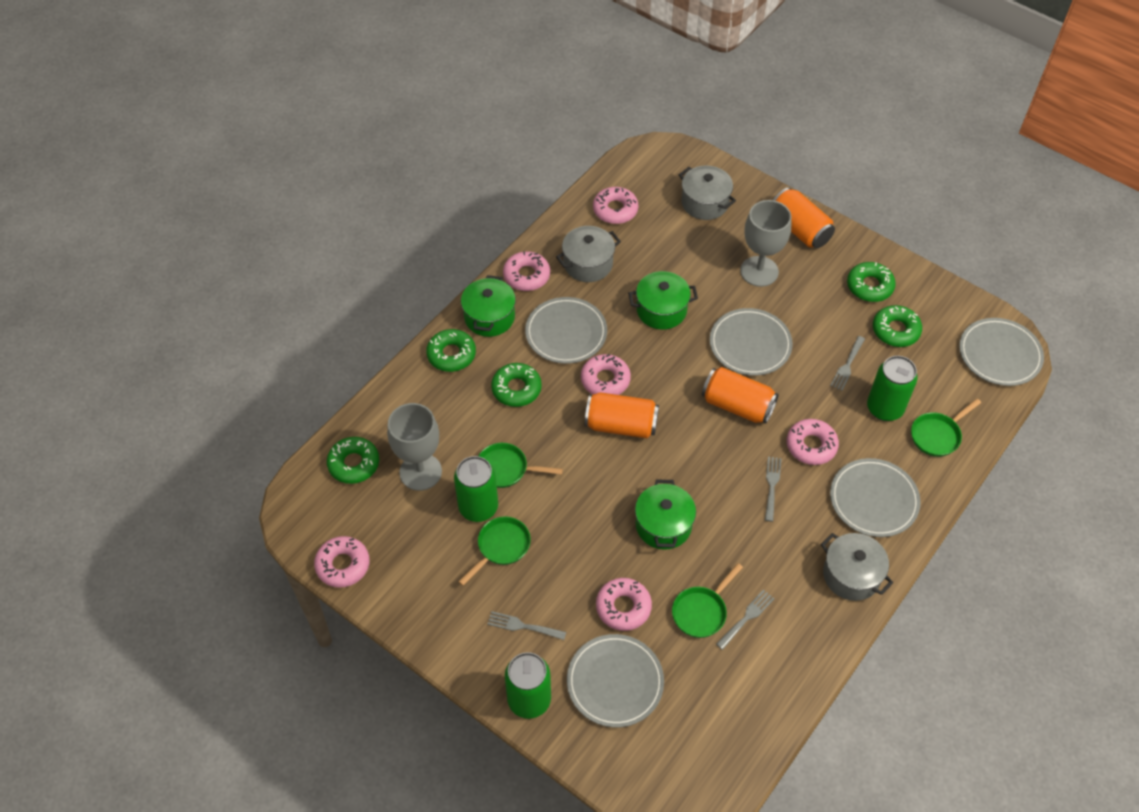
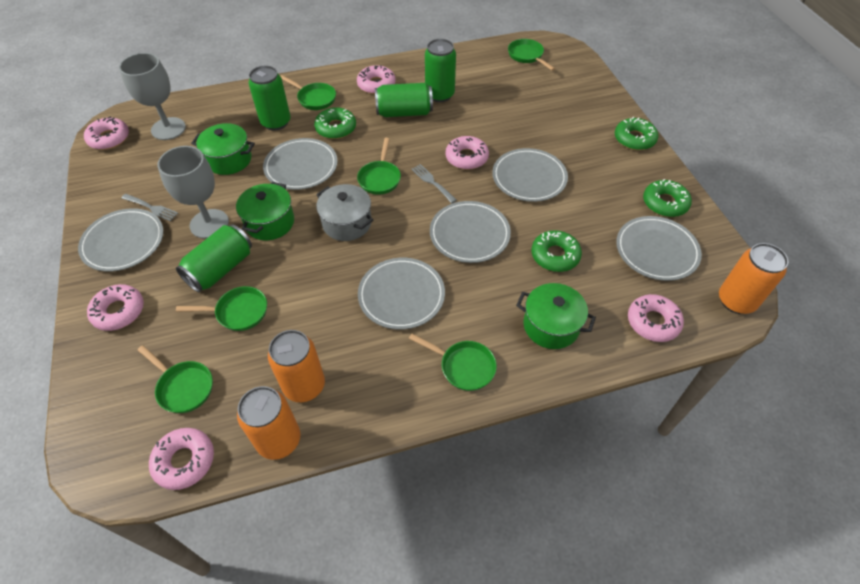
green can: 3 -> 4
green donut: 5 -> 4
green pan: 4 -> 6
grey fork: 4 -> 2
grey plate: 5 -> 6
grey pot: 3 -> 1

